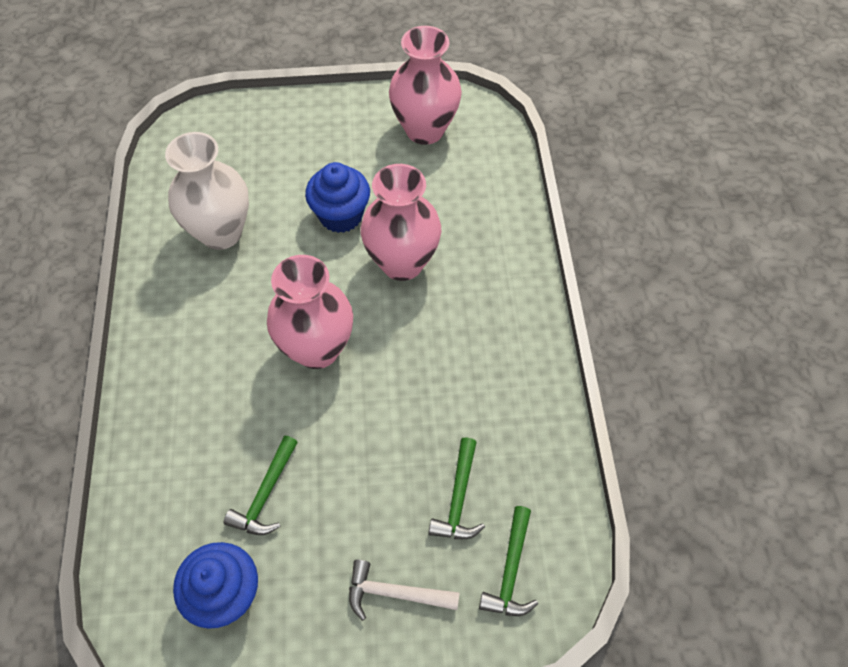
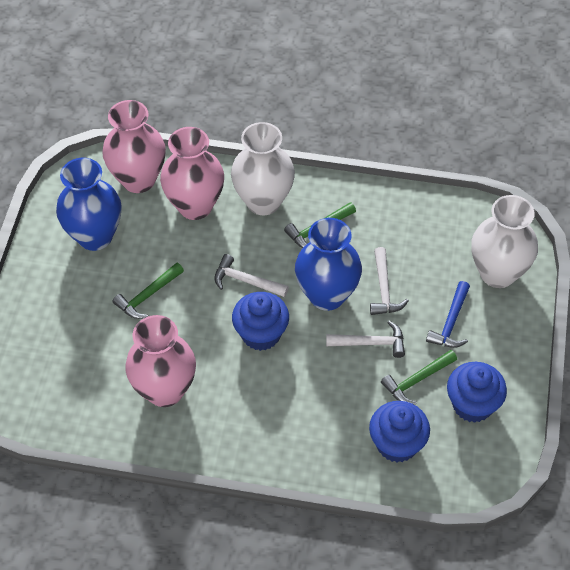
blue cupcake: 2 -> 3
blue hammer: 0 -> 1
blue vase: 0 -> 2
white hammer: 1 -> 3
white vase: 1 -> 2

